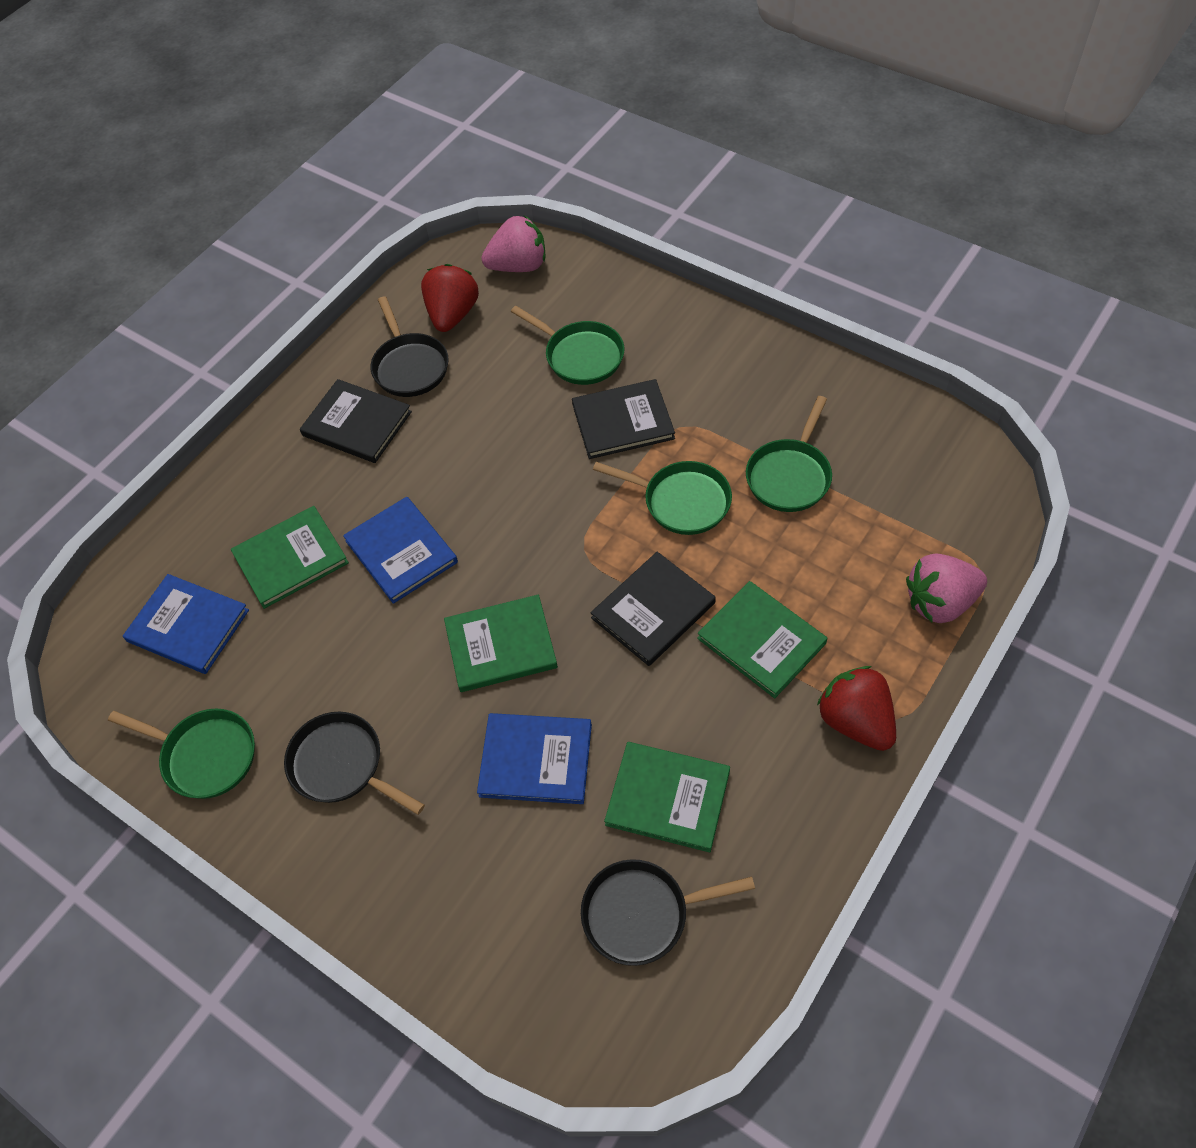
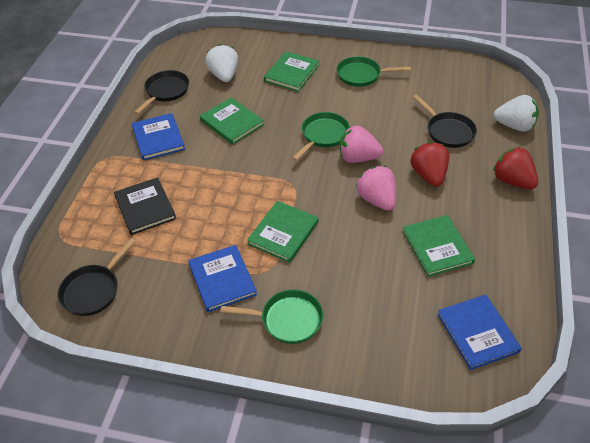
black book: 3 -> 1
green pan: 4 -> 3
white strawberry: 0 -> 2

